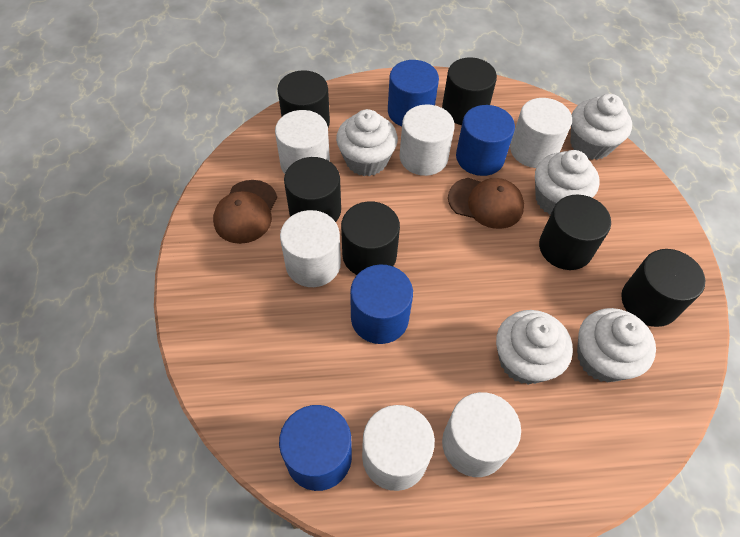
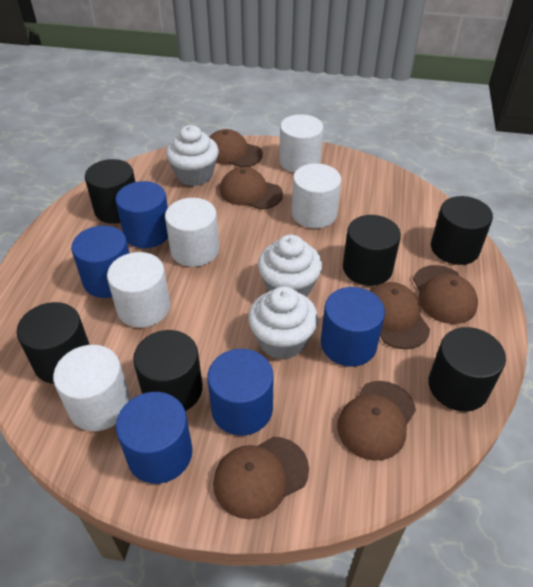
blue cylinder: 4 -> 5
brown cap: 2 -> 6
white cupcake: 5 -> 3
white cylinder: 6 -> 5

